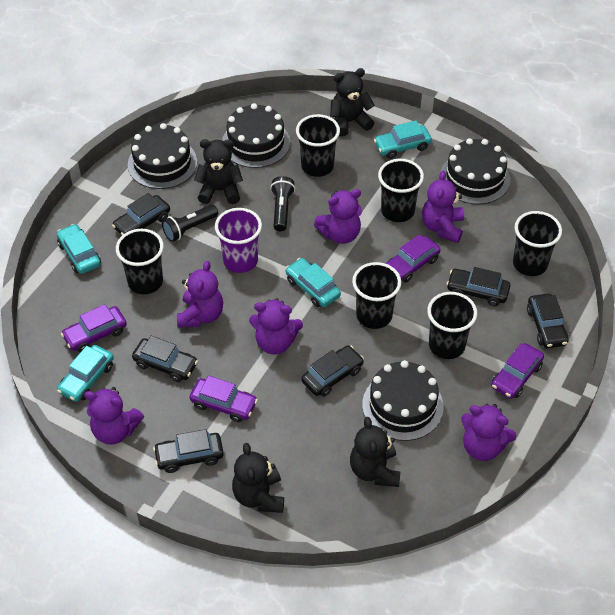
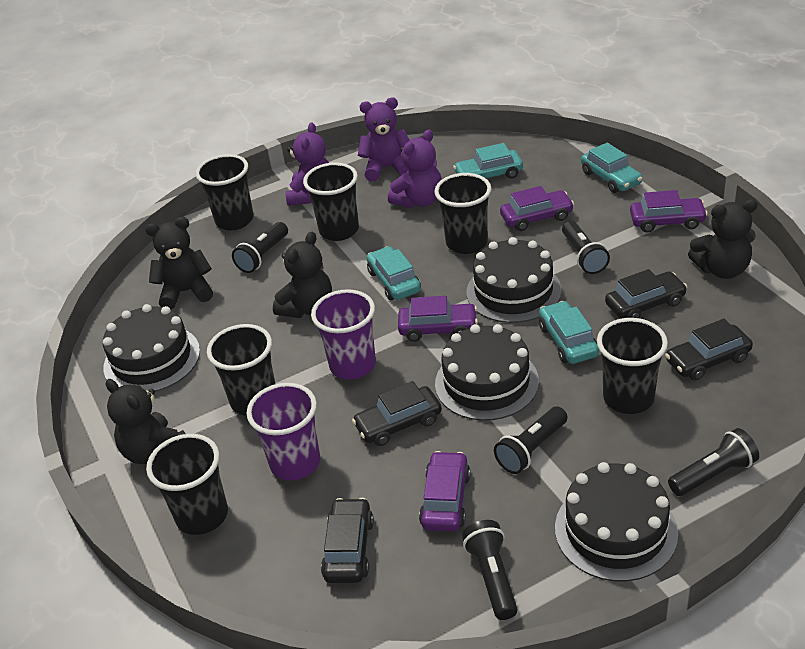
black car: 6 -> 4
black flashlight: 2 -> 5
purple cup: 1 -> 2
purple teddy bear: 6 -> 3

